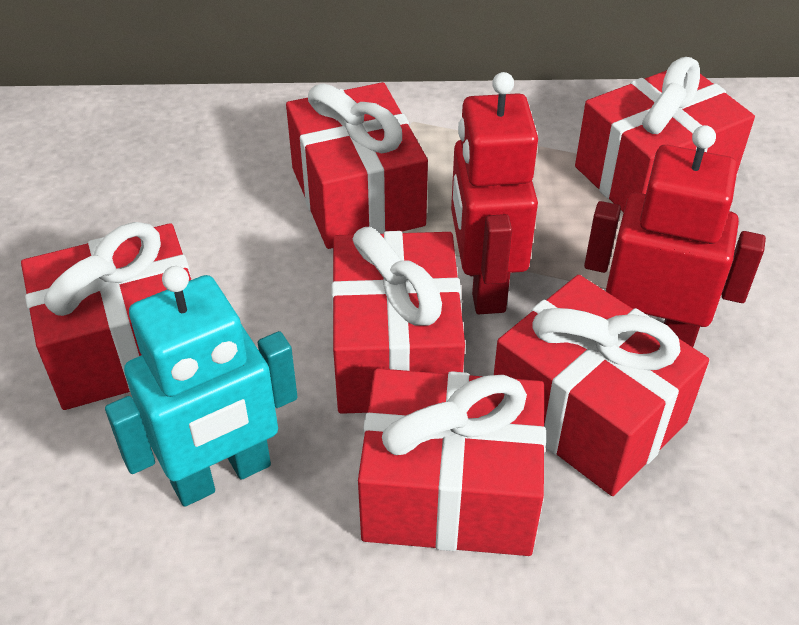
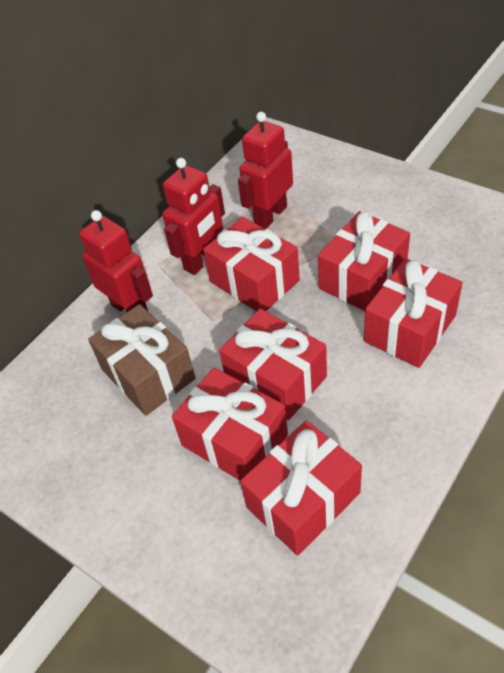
brown gift: 0 -> 1
red robot: 2 -> 3
turquoise robot: 1 -> 0

